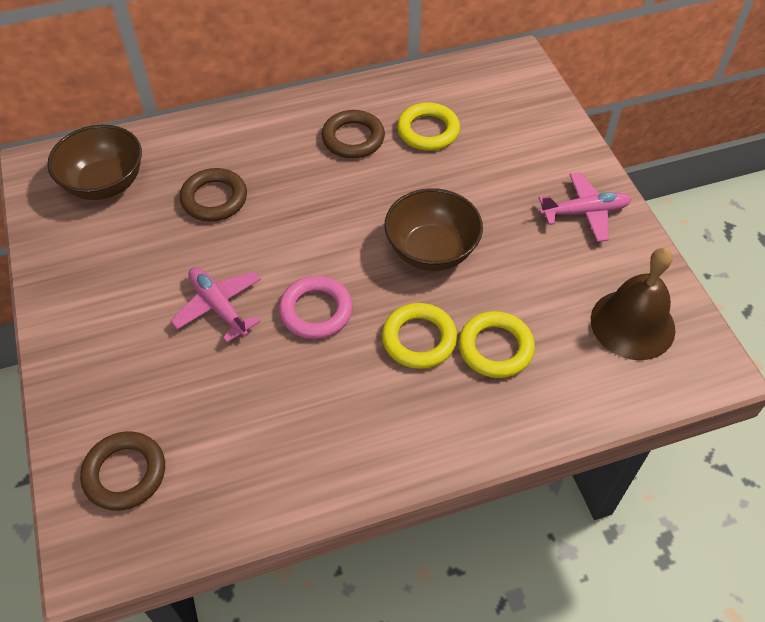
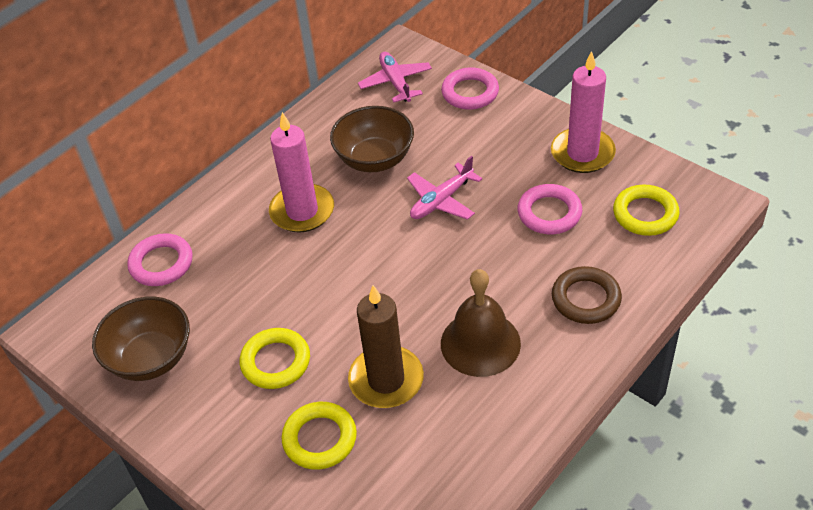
brown candle: 0 -> 1
brown ring: 3 -> 1
pink candle: 0 -> 2
pink ring: 1 -> 3

